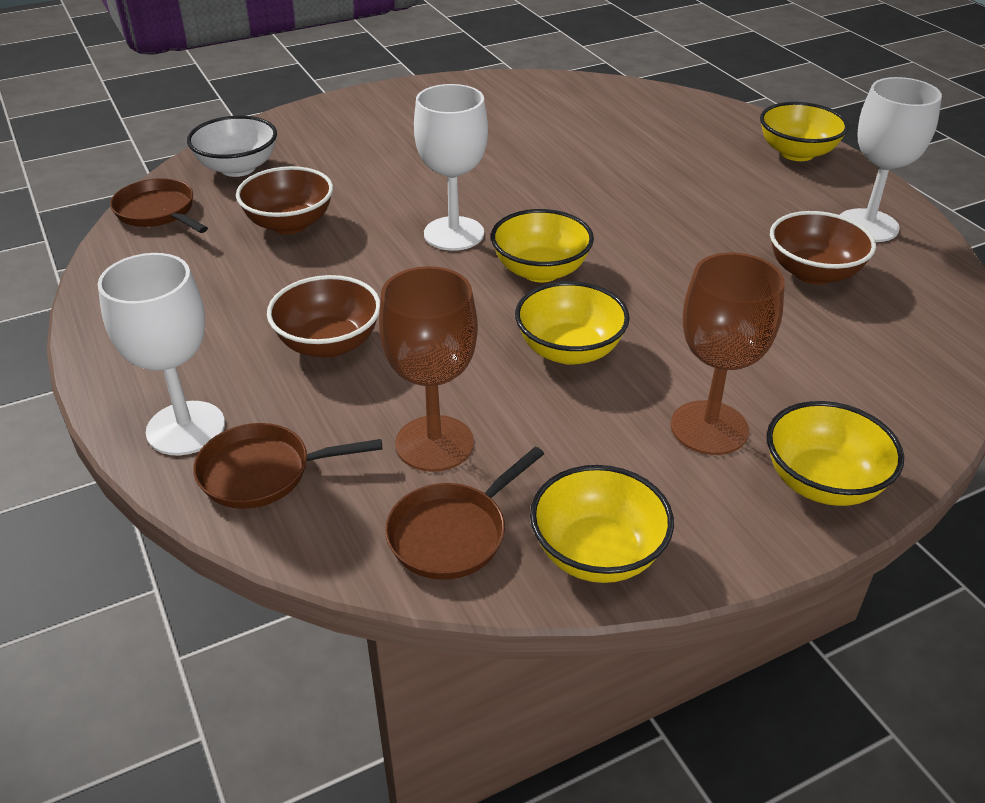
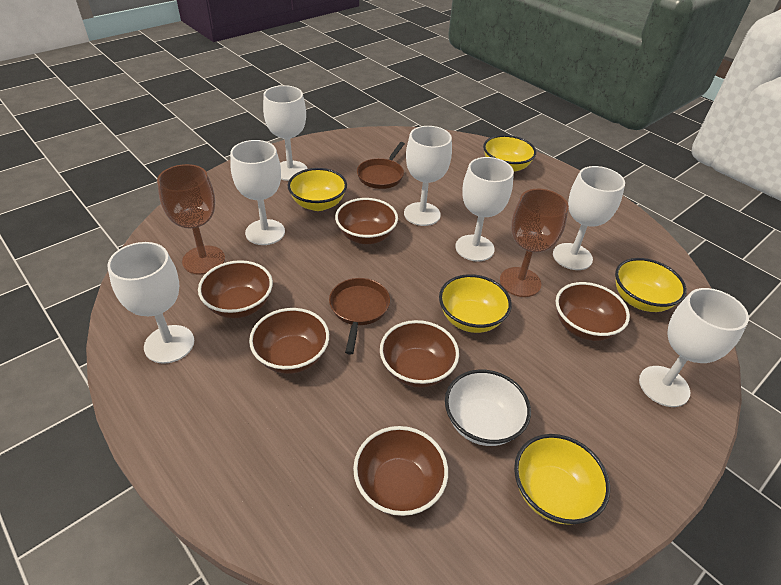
brown bowl: 3 -> 6
brown pan: 3 -> 2
white goblet: 3 -> 7

